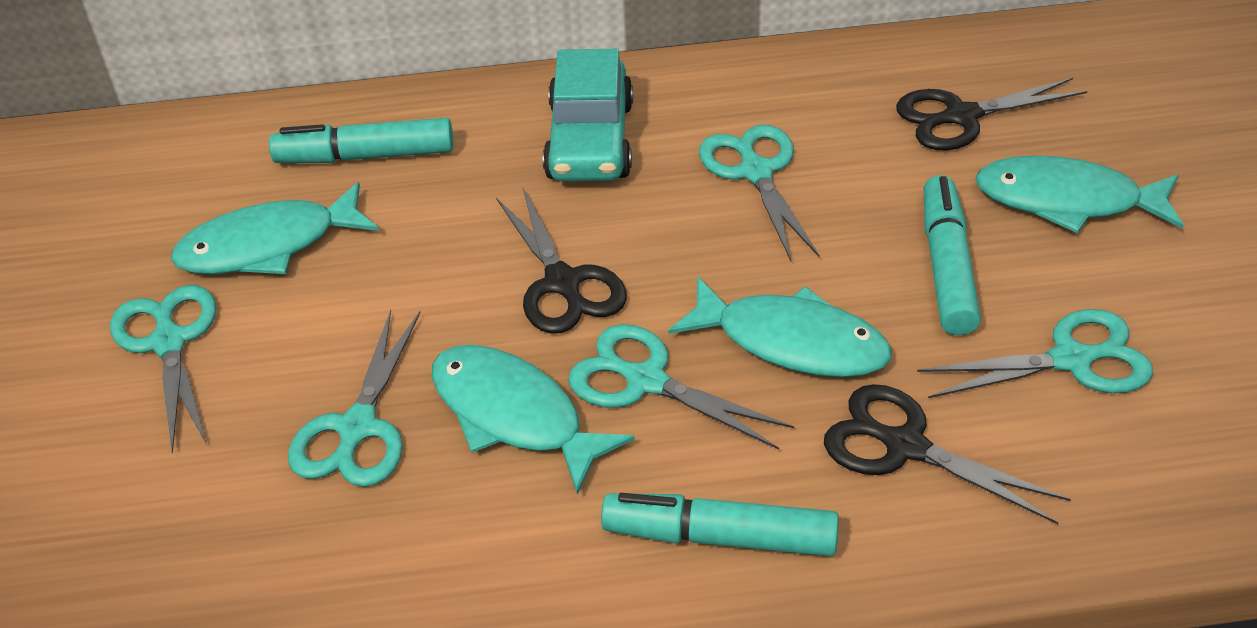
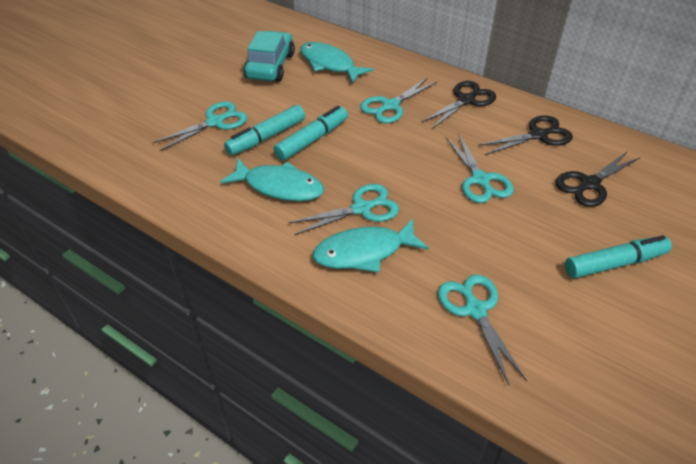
turquoise fish: 4 -> 3

